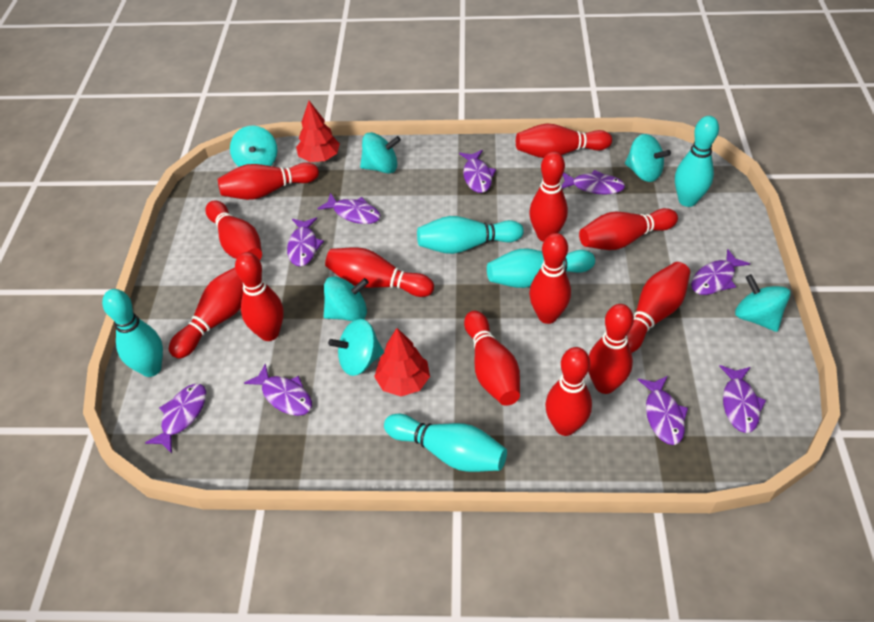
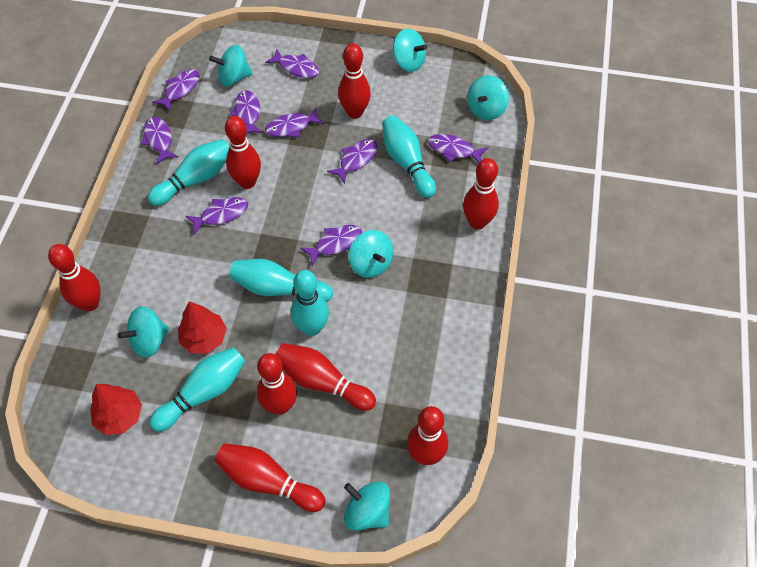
red bowling pin: 13 -> 8

